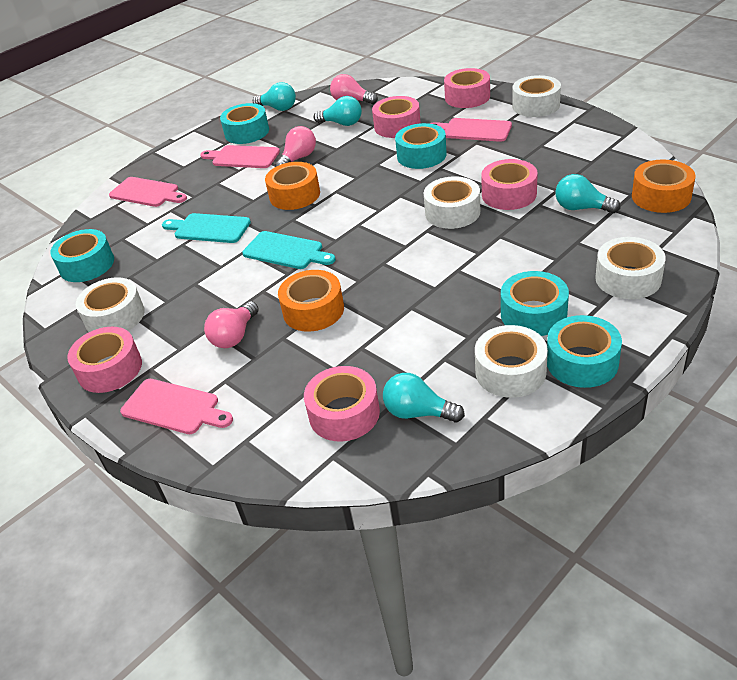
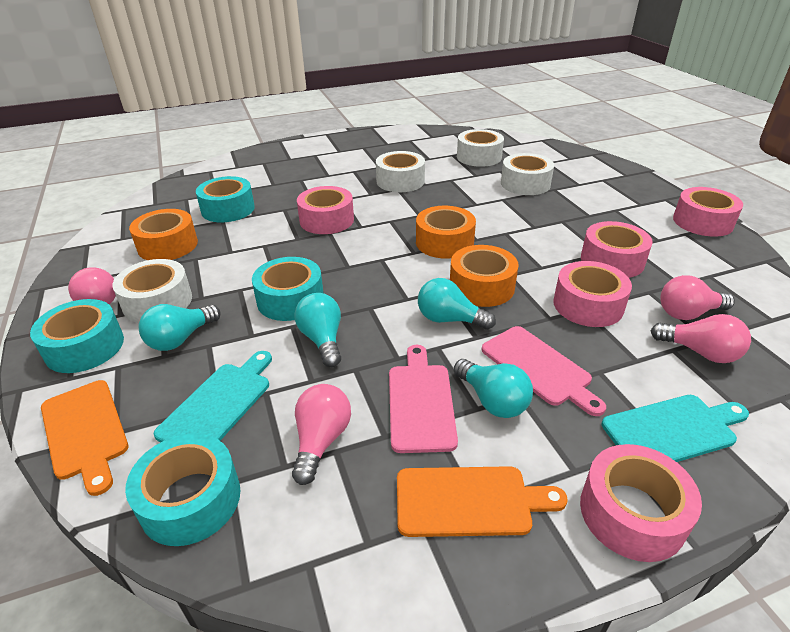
orange cutting board: 0 -> 2
pink cutting board: 4 -> 2
pink light bulb: 3 -> 4
turquoise tape: 5 -> 4
white tape: 5 -> 4

